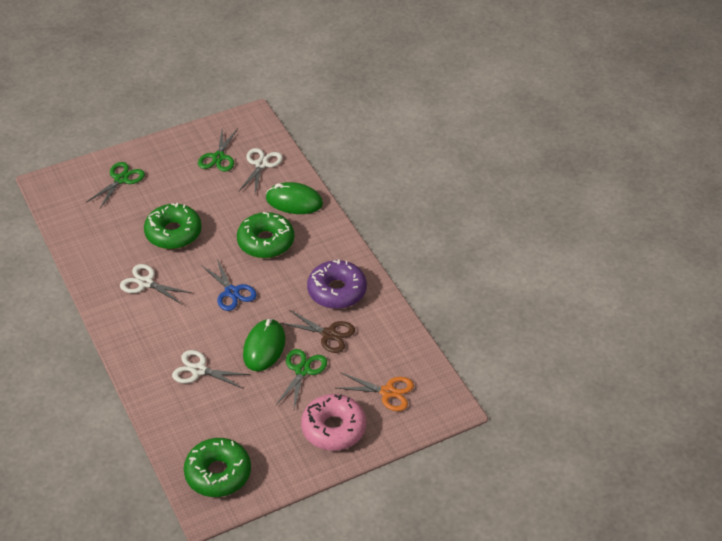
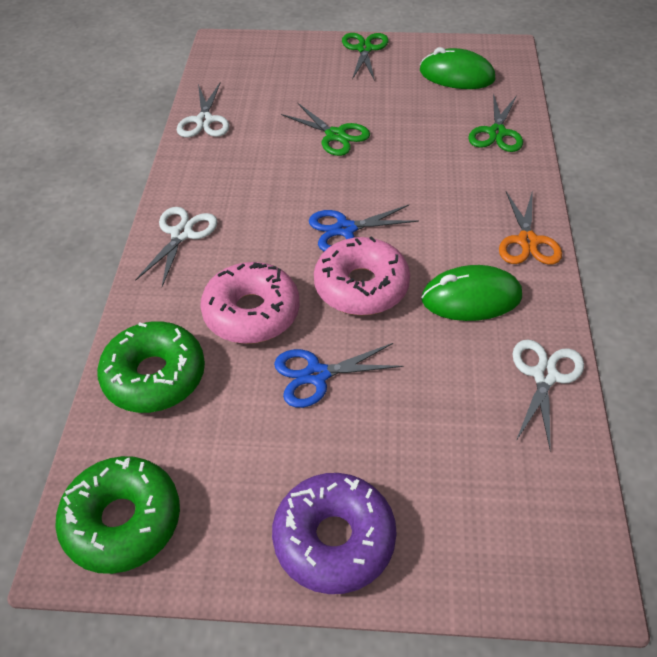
blue scissors: 1 -> 2
brown scissors: 1 -> 0
green donut: 3 -> 2
pink donut: 1 -> 2

